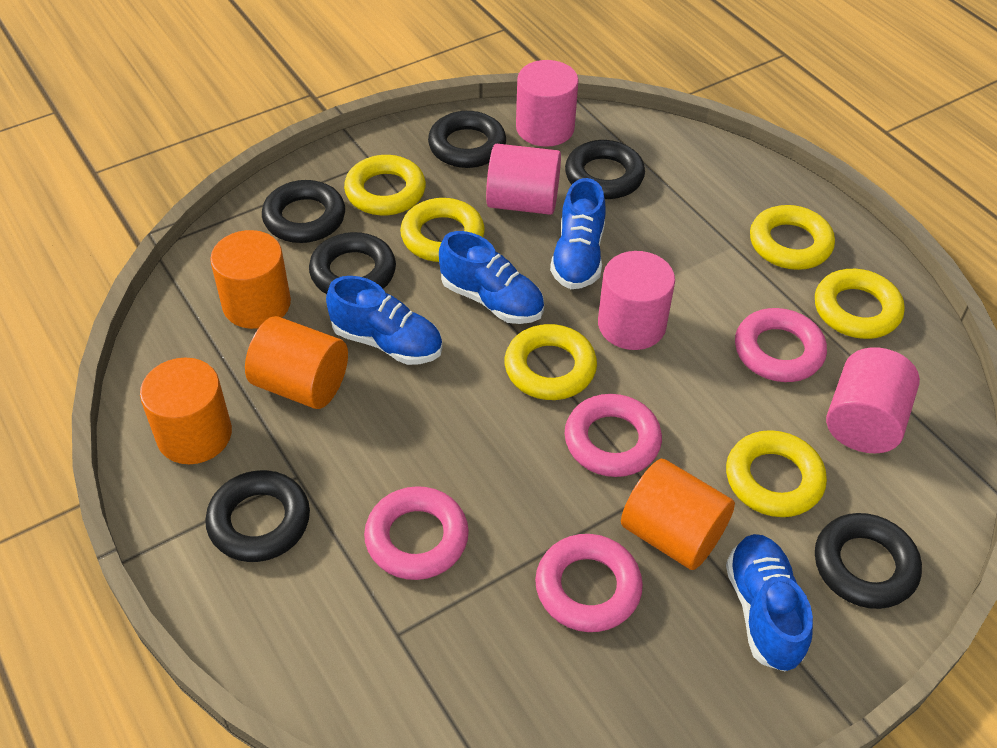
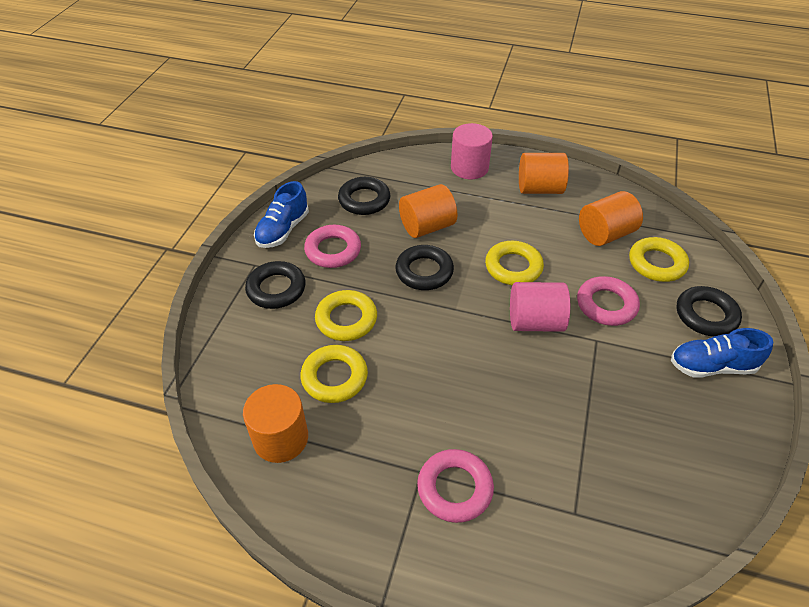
black ring: 6 -> 4
blue shoe: 4 -> 2
pink cylinder: 4 -> 2
pink ring: 4 -> 3
yellow ring: 6 -> 4

